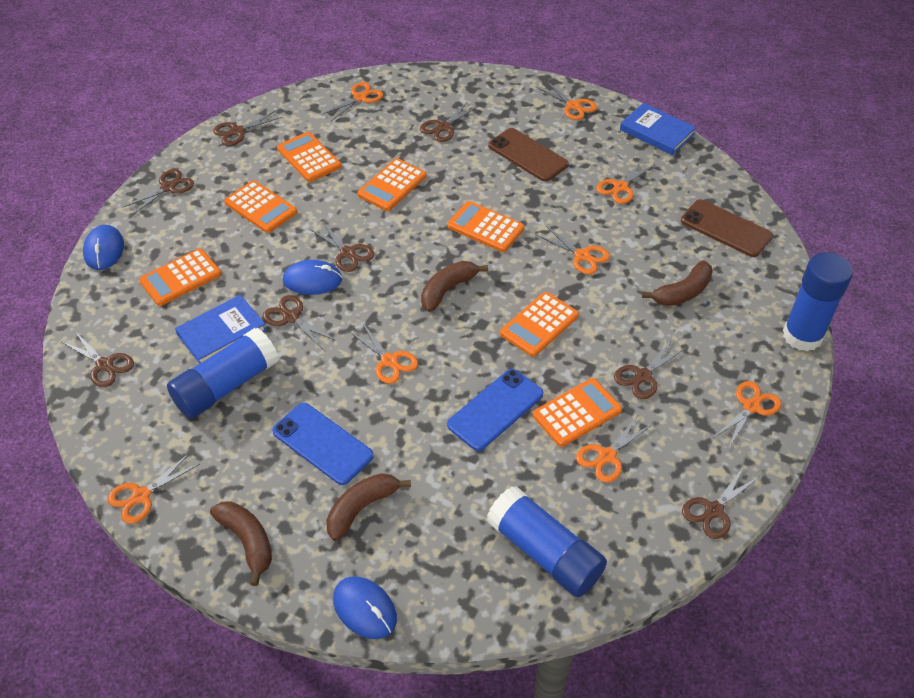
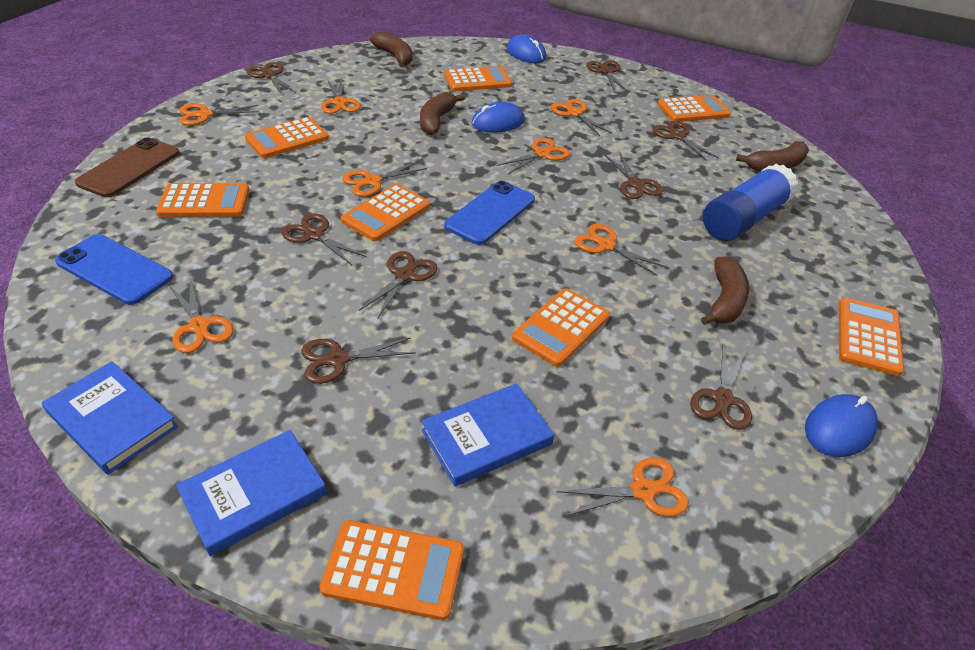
blue book: 2 -> 3
blue glue stick: 3 -> 1
brown phone: 2 -> 1
orange calculator: 7 -> 8

